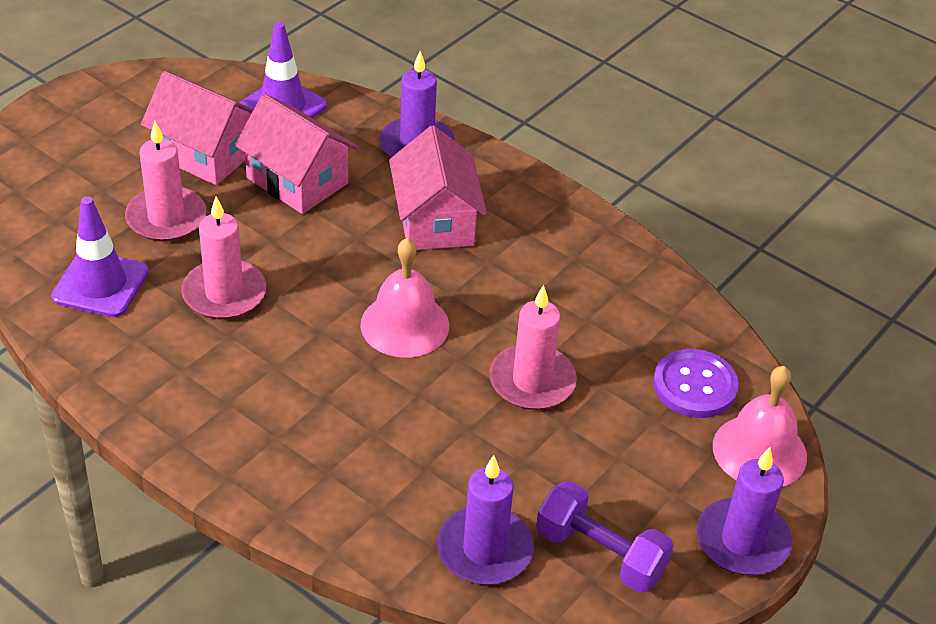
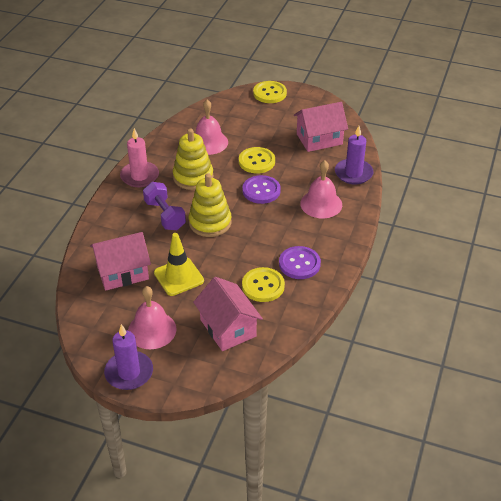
pink bell: 2 -> 3
pink candle: 3 -> 1
purple button: 1 -> 2
purple candle: 3 -> 2
purple traffic cone: 2 -> 0
yellow button: 0 -> 3
yellow stacking toy: 0 -> 2
yellow traffic cone: 0 -> 1

